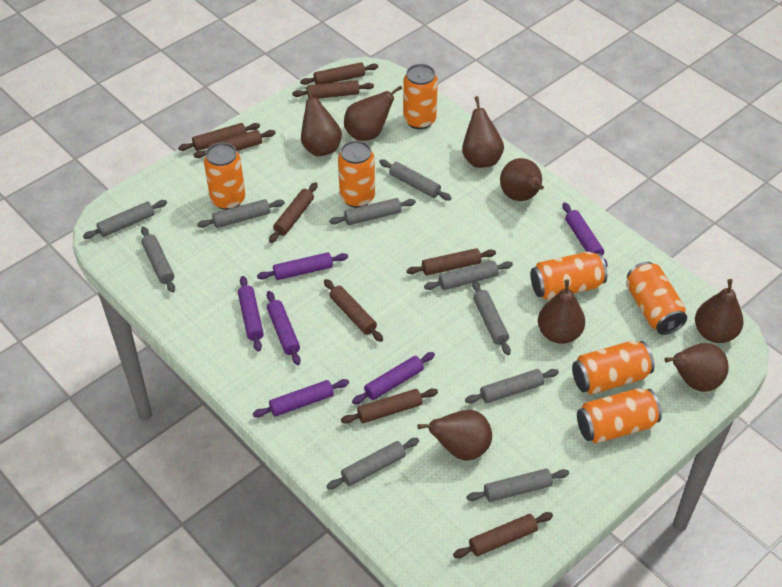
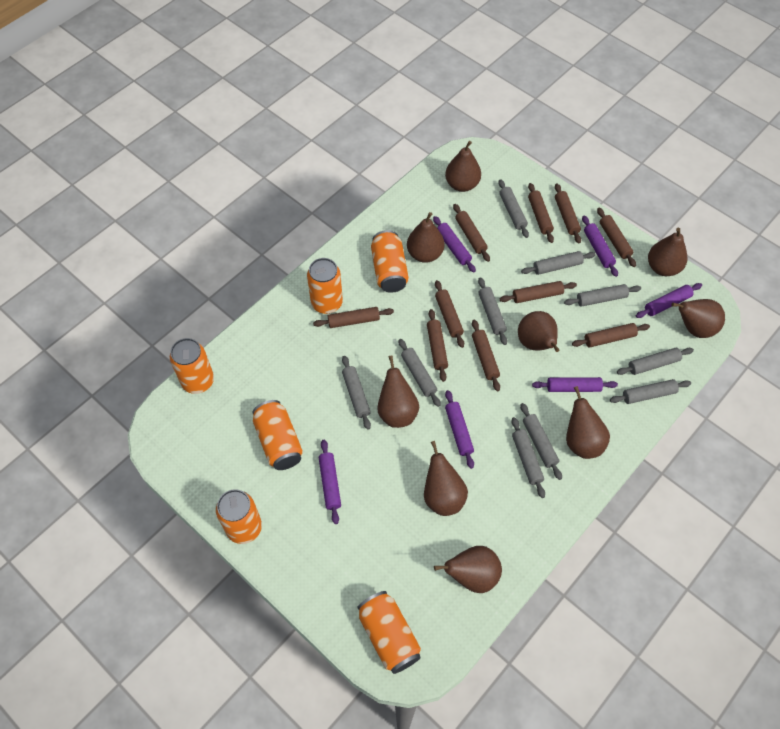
brown pear: 8 -> 9
brown rolling pin: 9 -> 10
orange can: 7 -> 6

